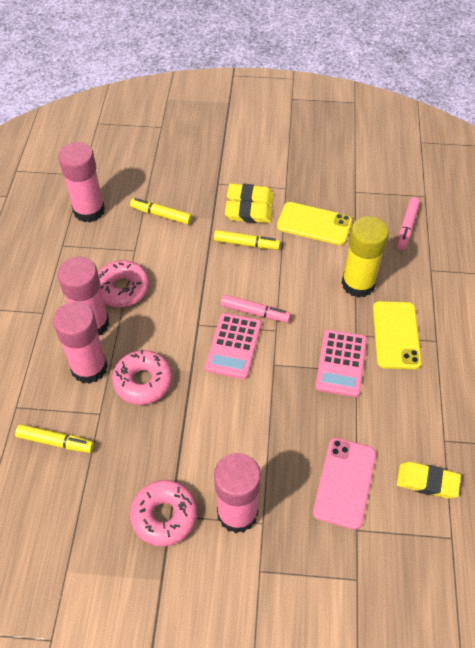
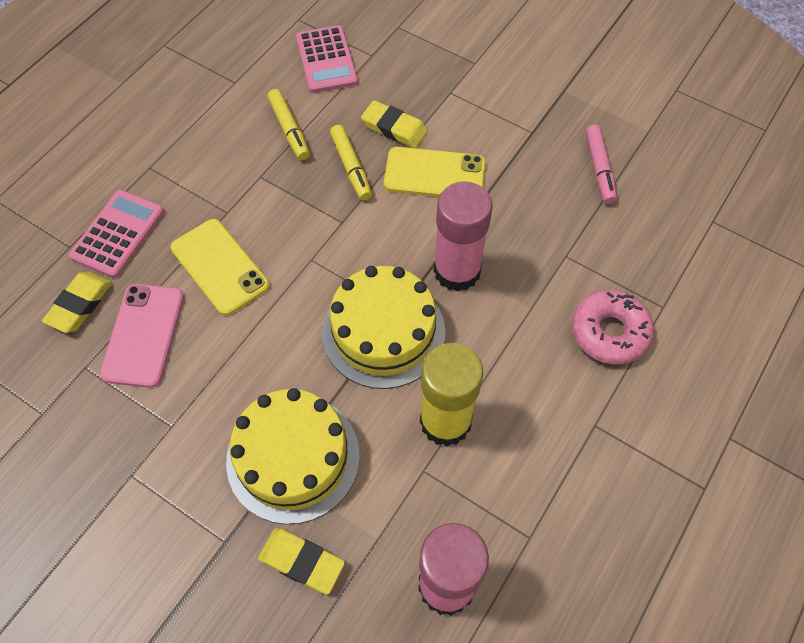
pink donut: 3 -> 1
pink glue stick: 4 -> 2
pink marker: 2 -> 1
yellow cake: 0 -> 2
yellow marker: 3 -> 2

